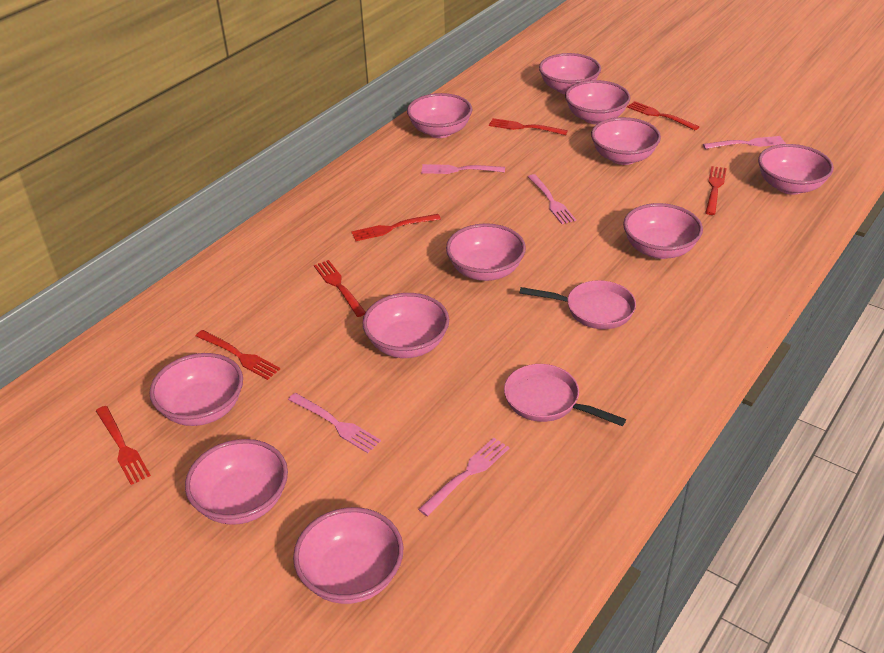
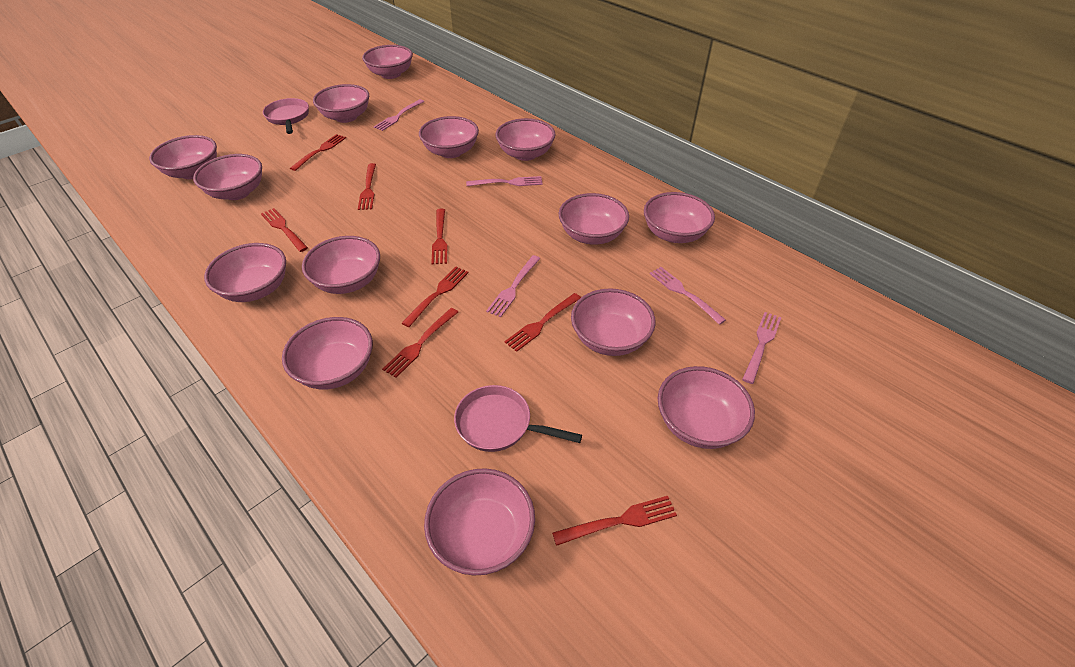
pink bowl: 11 -> 14
red fork: 7 -> 8

